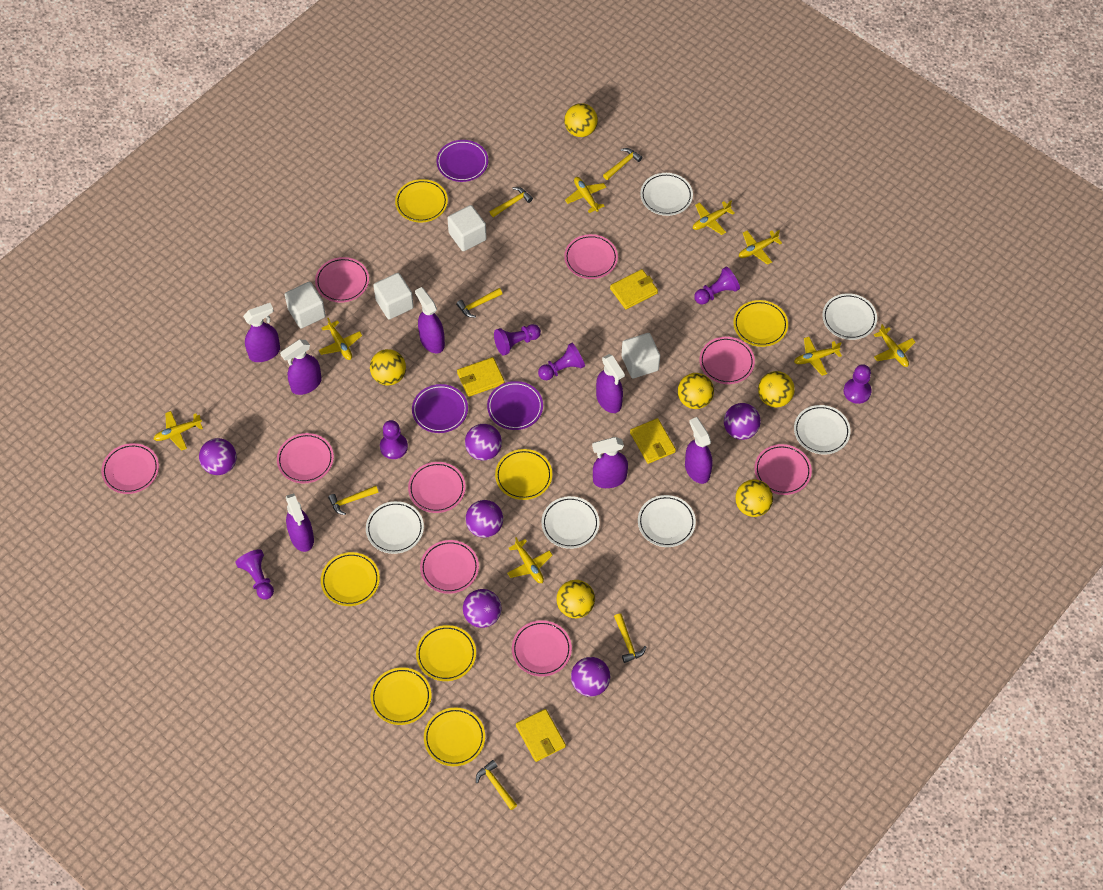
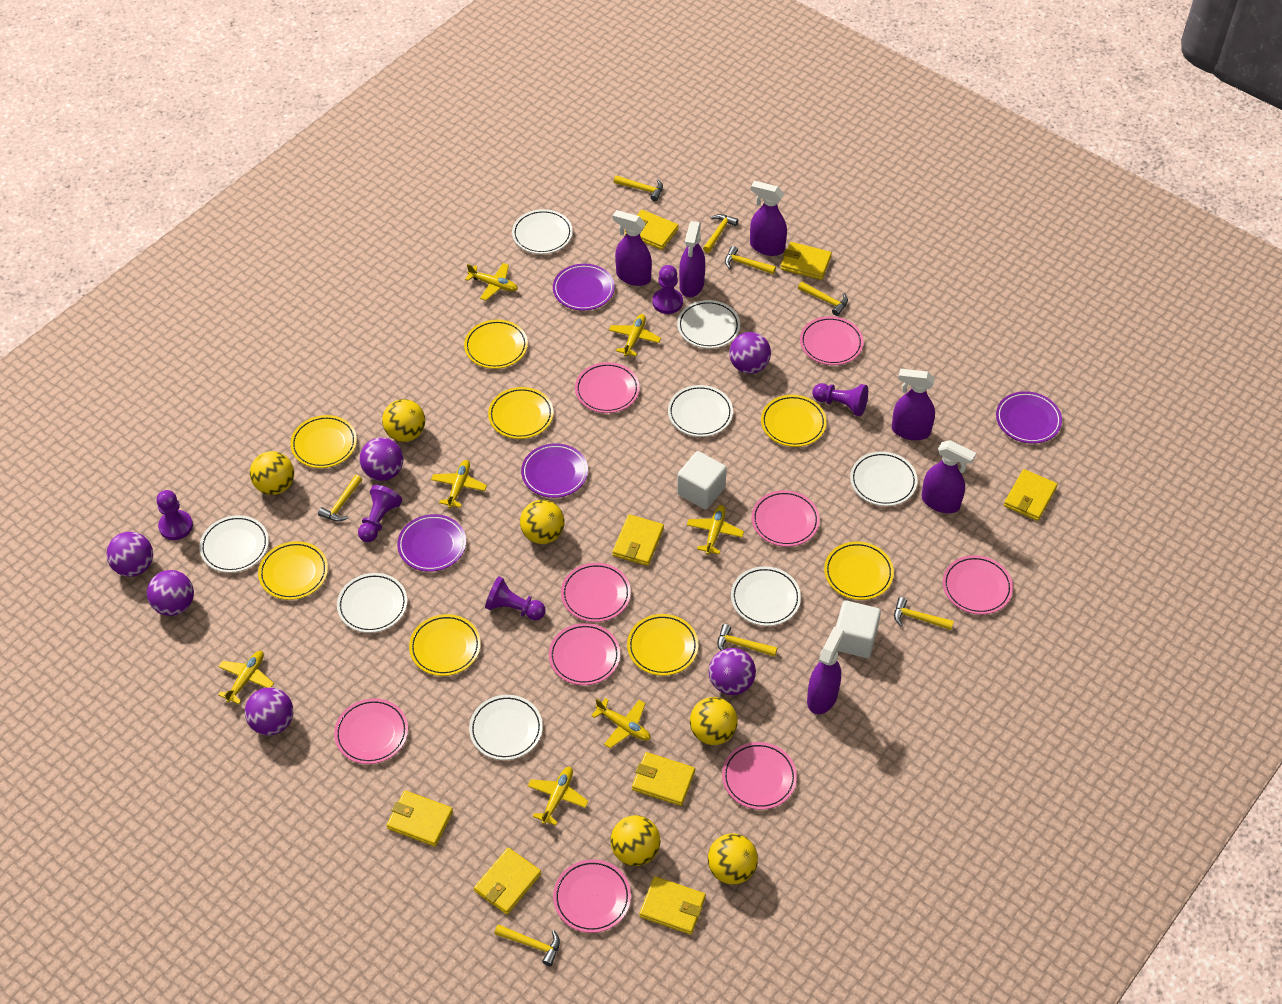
purple pawn: 6 -> 5
purple plate: 3 -> 4
purple spray bottle: 7 -> 6
white cube: 4 -> 2
white plate: 6 -> 8
yellow hammer: 6 -> 8
yellow plane: 8 -> 7
yellow plate: 7 -> 8
yellow wallet: 4 -> 8

